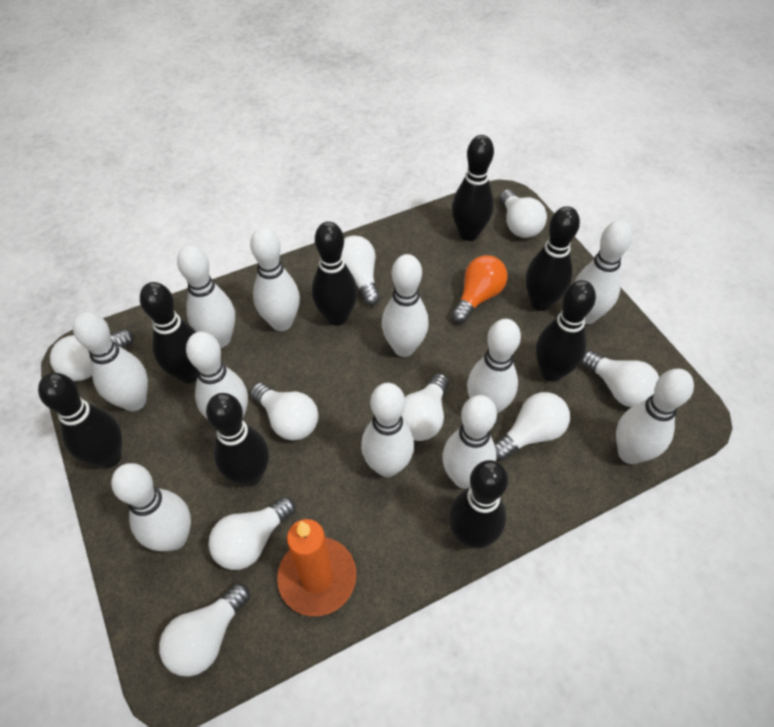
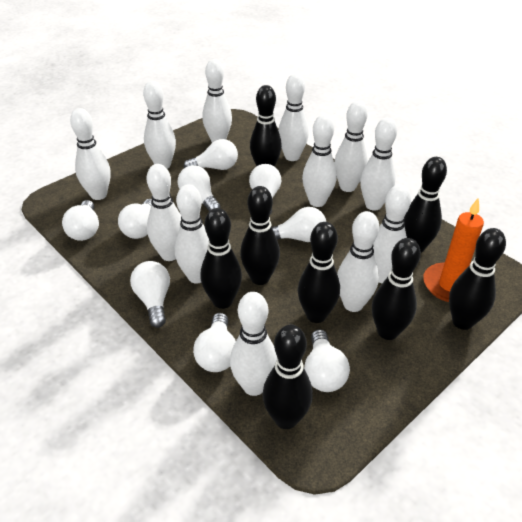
orange light bulb: 1 -> 0
white bowling pin: 11 -> 12

